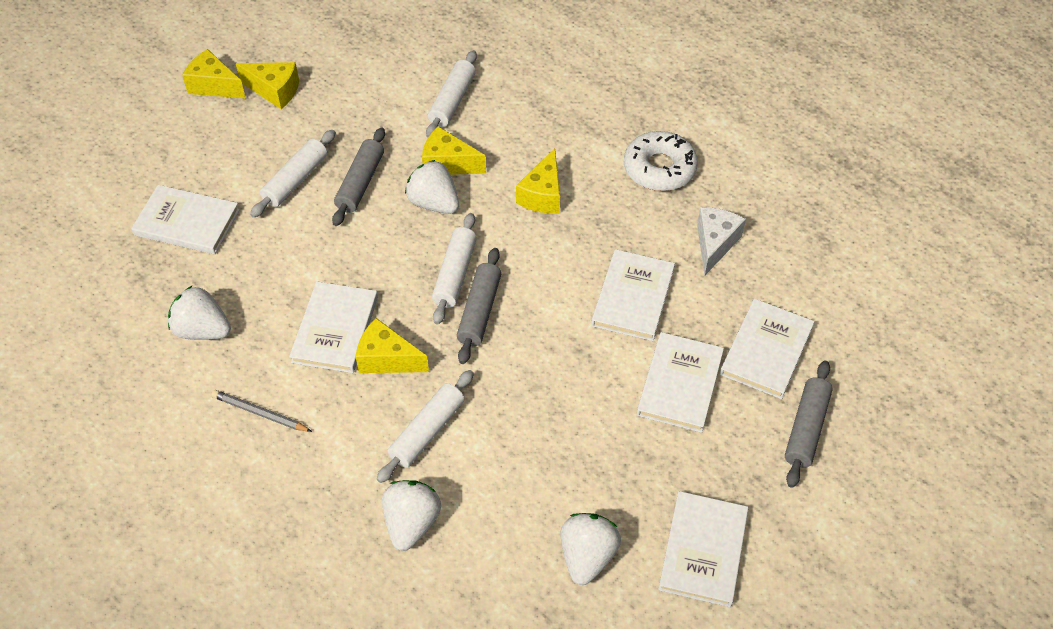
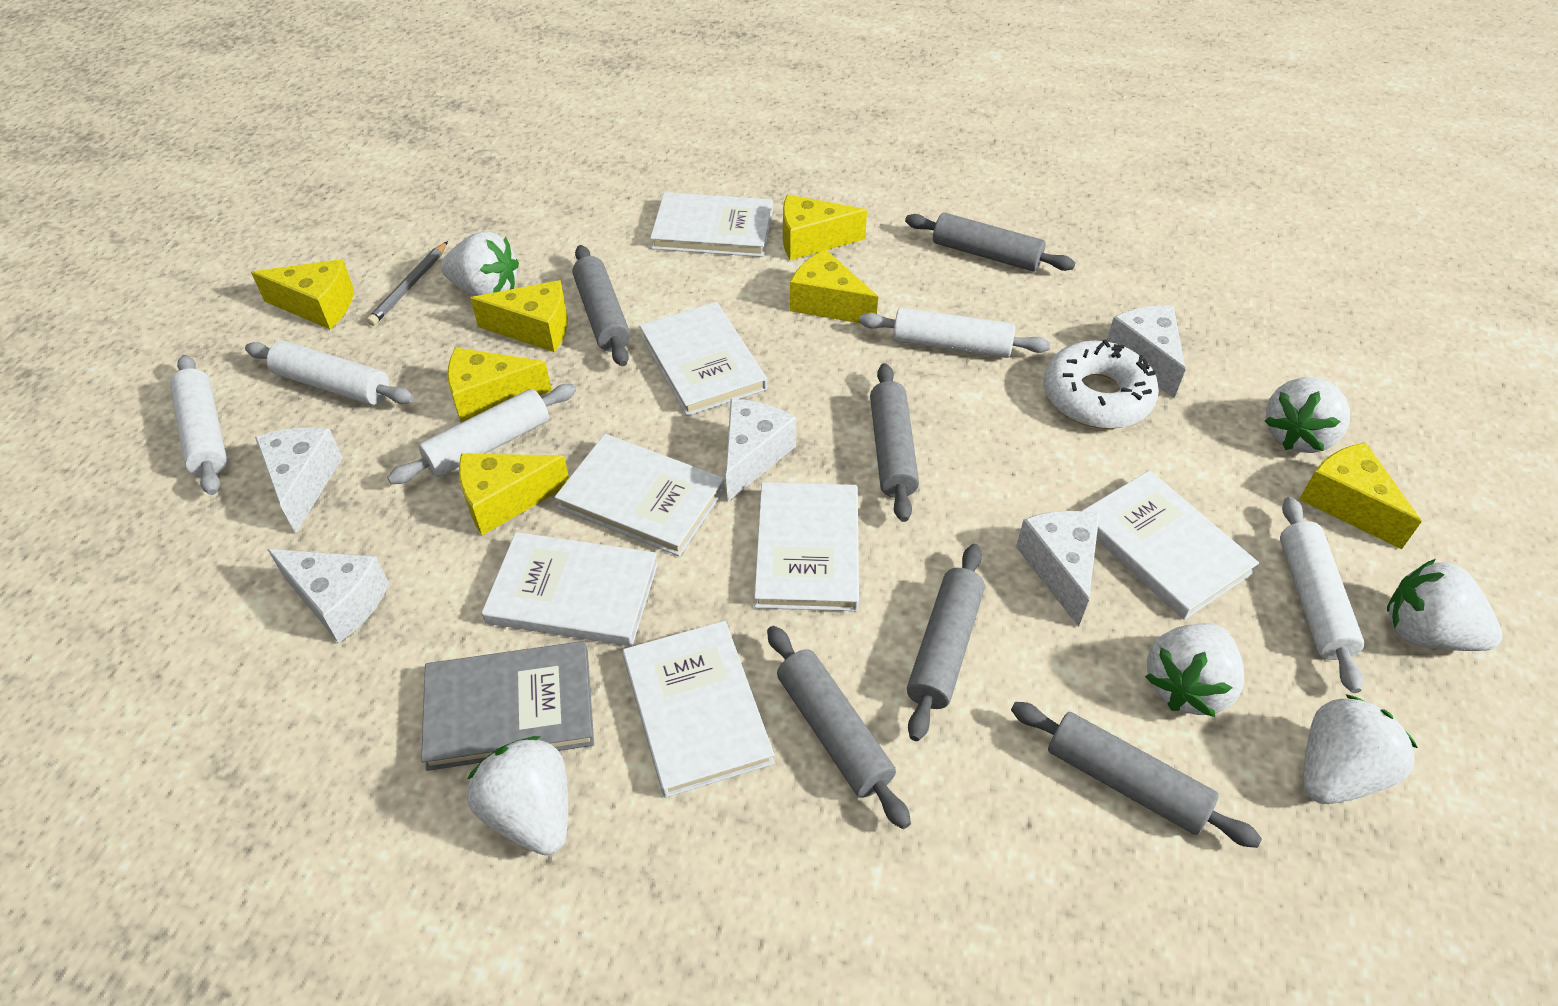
grey book: 0 -> 1
grey rolling pin: 3 -> 6
white book: 6 -> 7
white cheese: 1 -> 5
white rolling pin: 4 -> 5
white strawberry: 4 -> 6
yellow cheese: 5 -> 7

